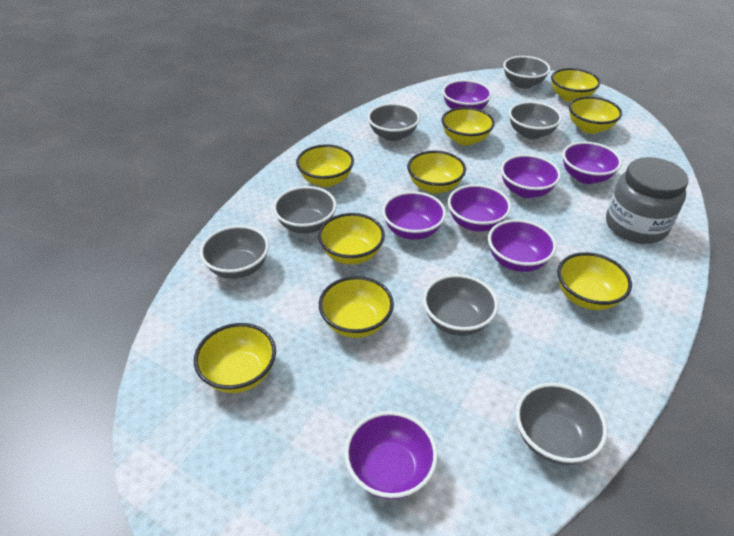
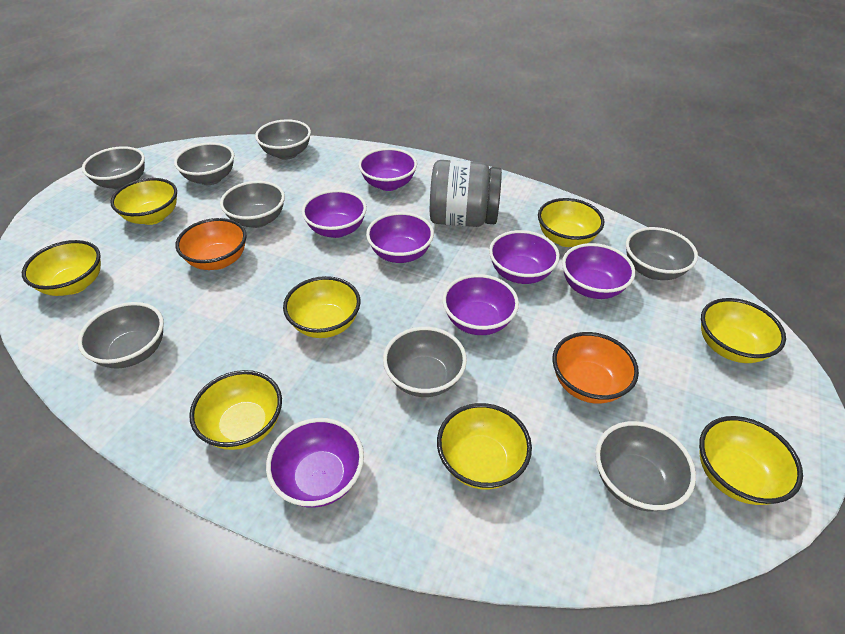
grey bowl: 7 -> 8
orange bowl: 0 -> 2
yellow bowl: 9 -> 8

